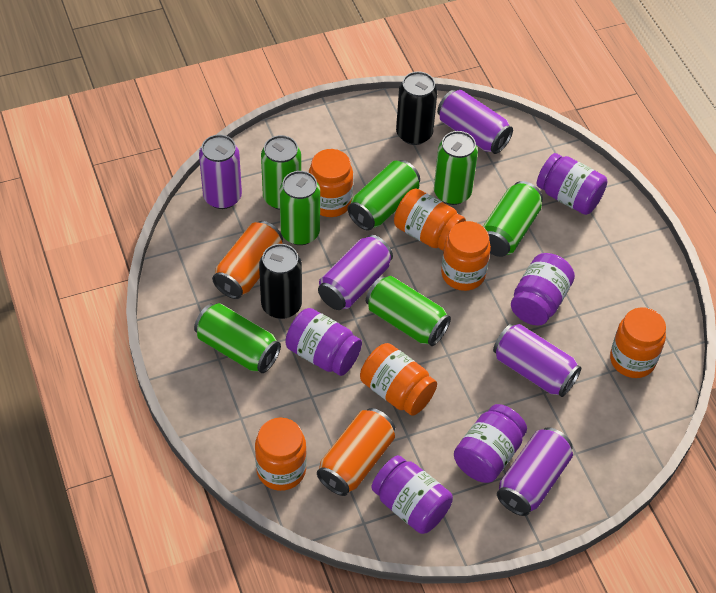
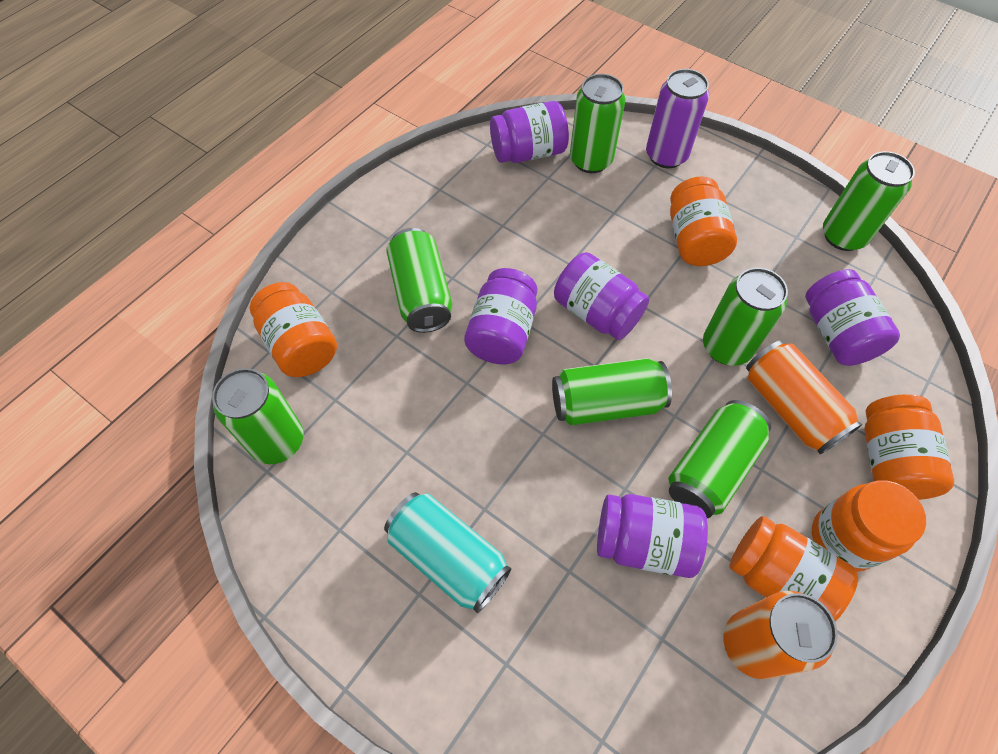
black can: 2 -> 0
orange jar: 6 -> 5
purple can: 5 -> 1
turquoise can: 0 -> 1

